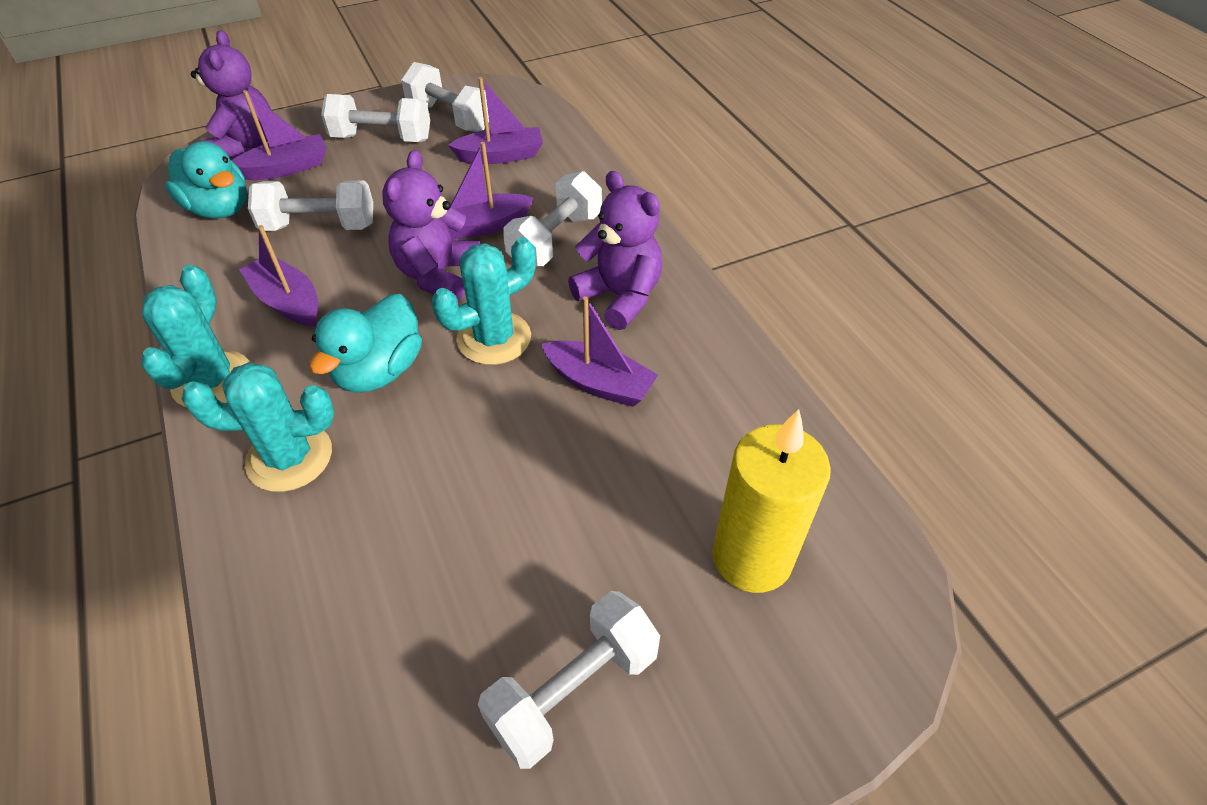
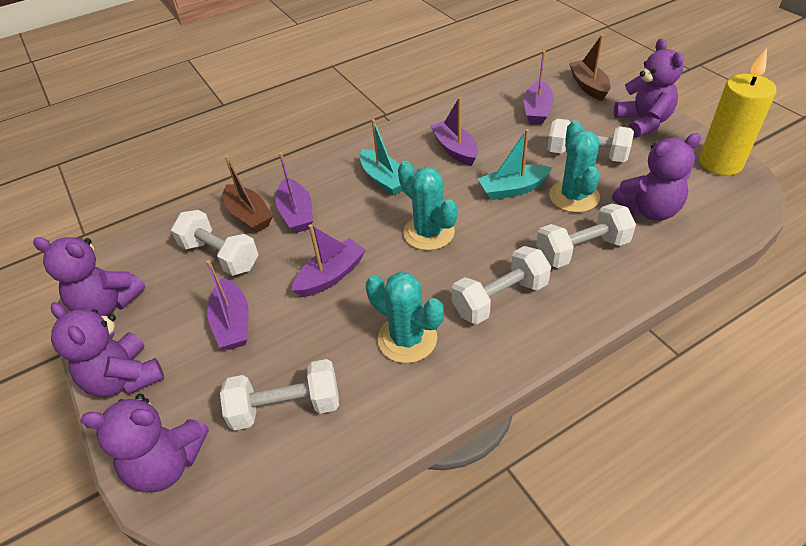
brown boat: 0 -> 2
purple teddy bear: 3 -> 5
turquoise boat: 0 -> 2
turquoise duck: 2 -> 0

